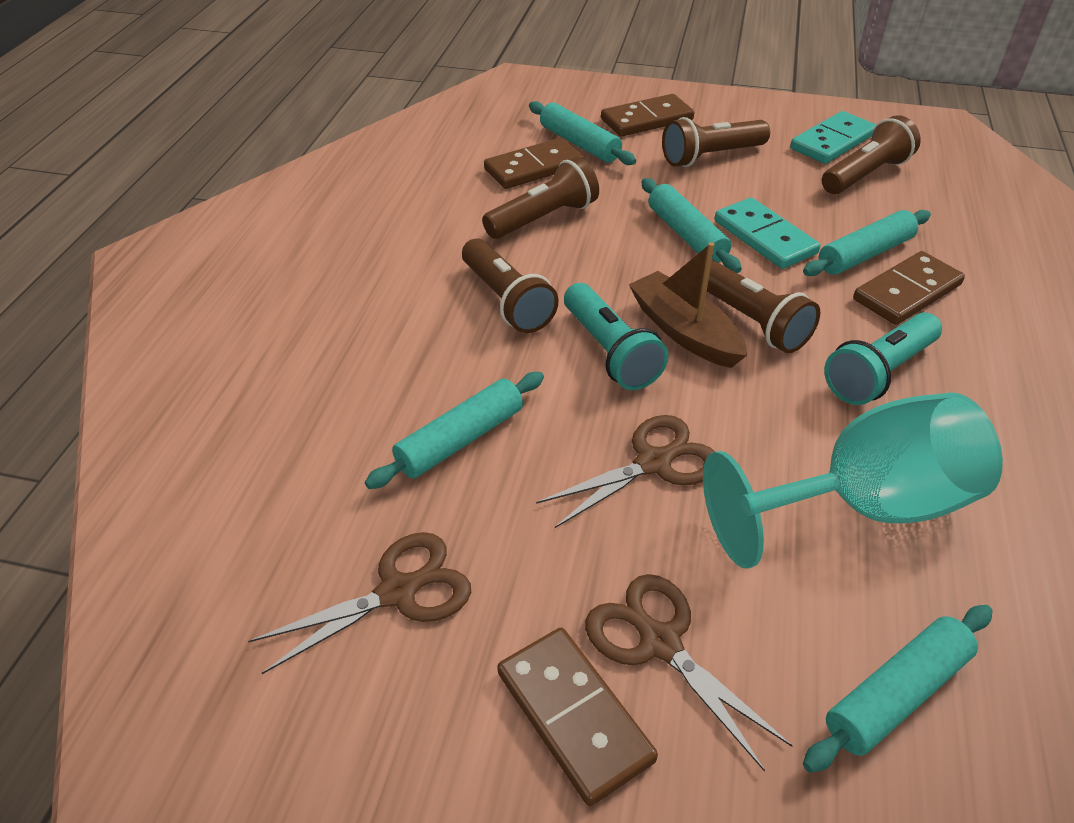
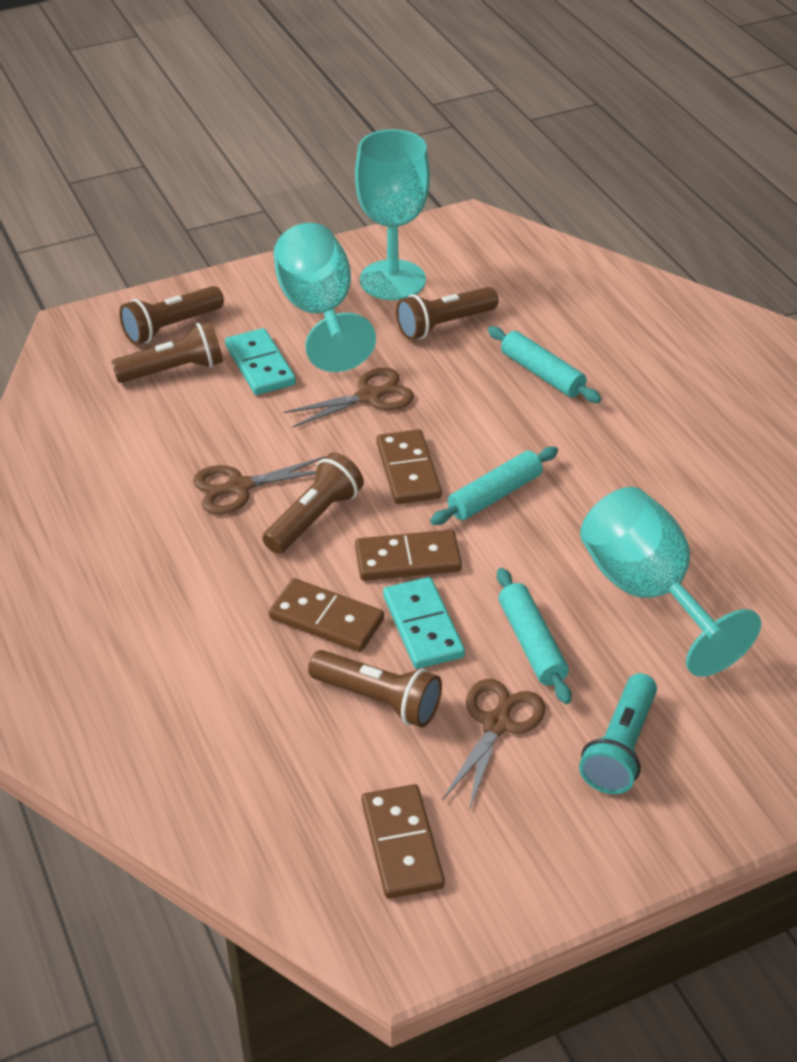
brown boat: 1 -> 0
turquoise flashlight: 2 -> 1
turquoise goblet: 1 -> 3
turquoise rolling pin: 5 -> 3

